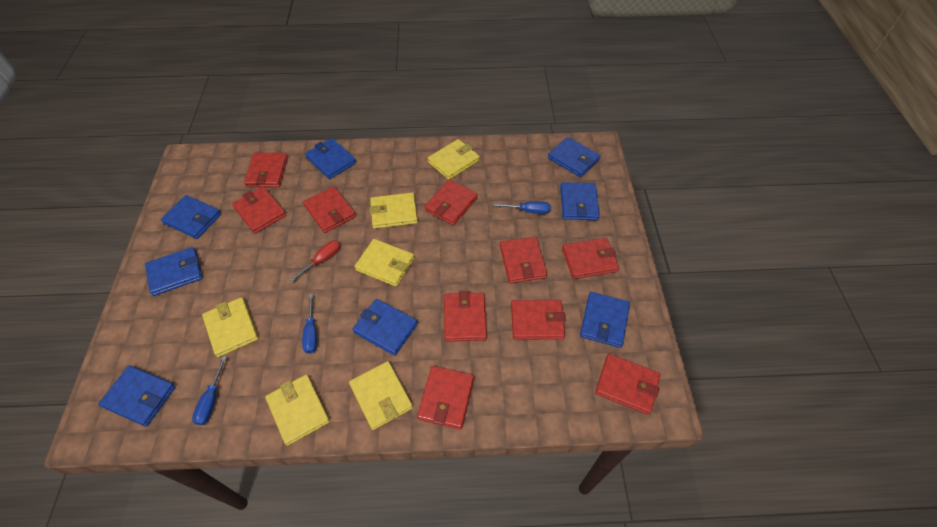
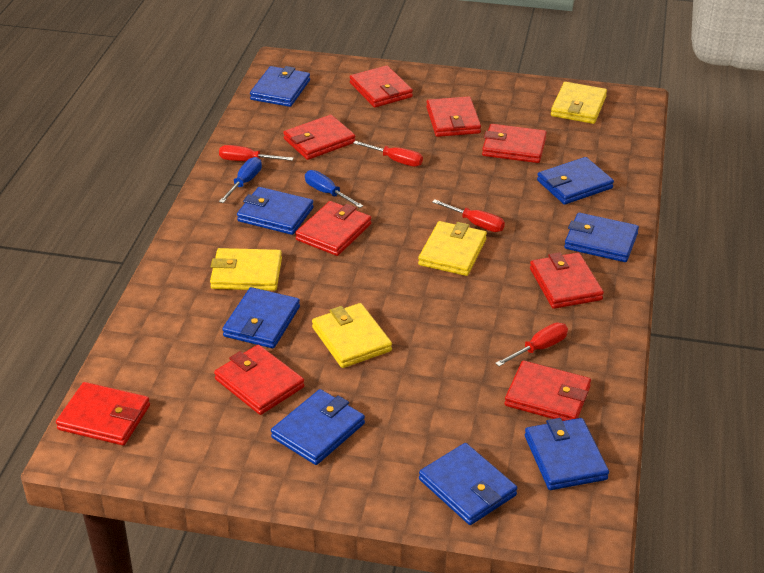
blue screwdriver: 3 -> 2
red screwdriver: 1 -> 4
red wallet: 10 -> 9
yellow wallet: 6 -> 4

